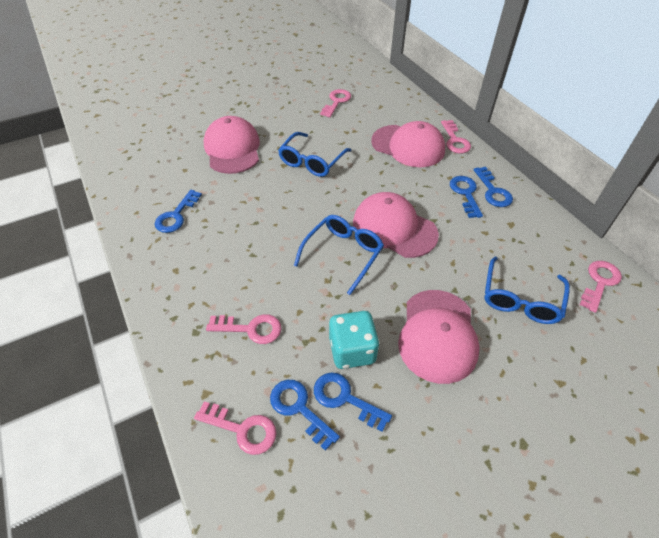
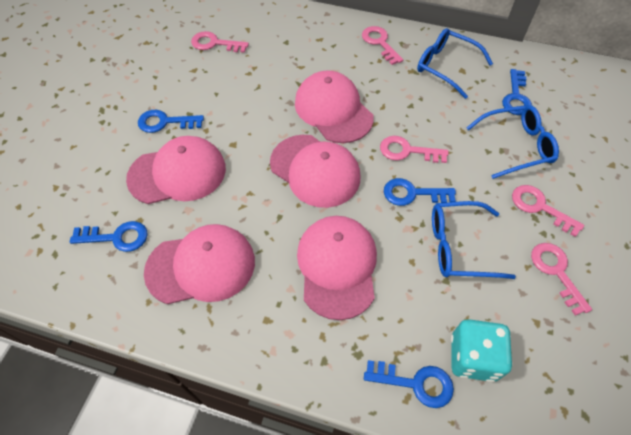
pink cap: 4 -> 5

